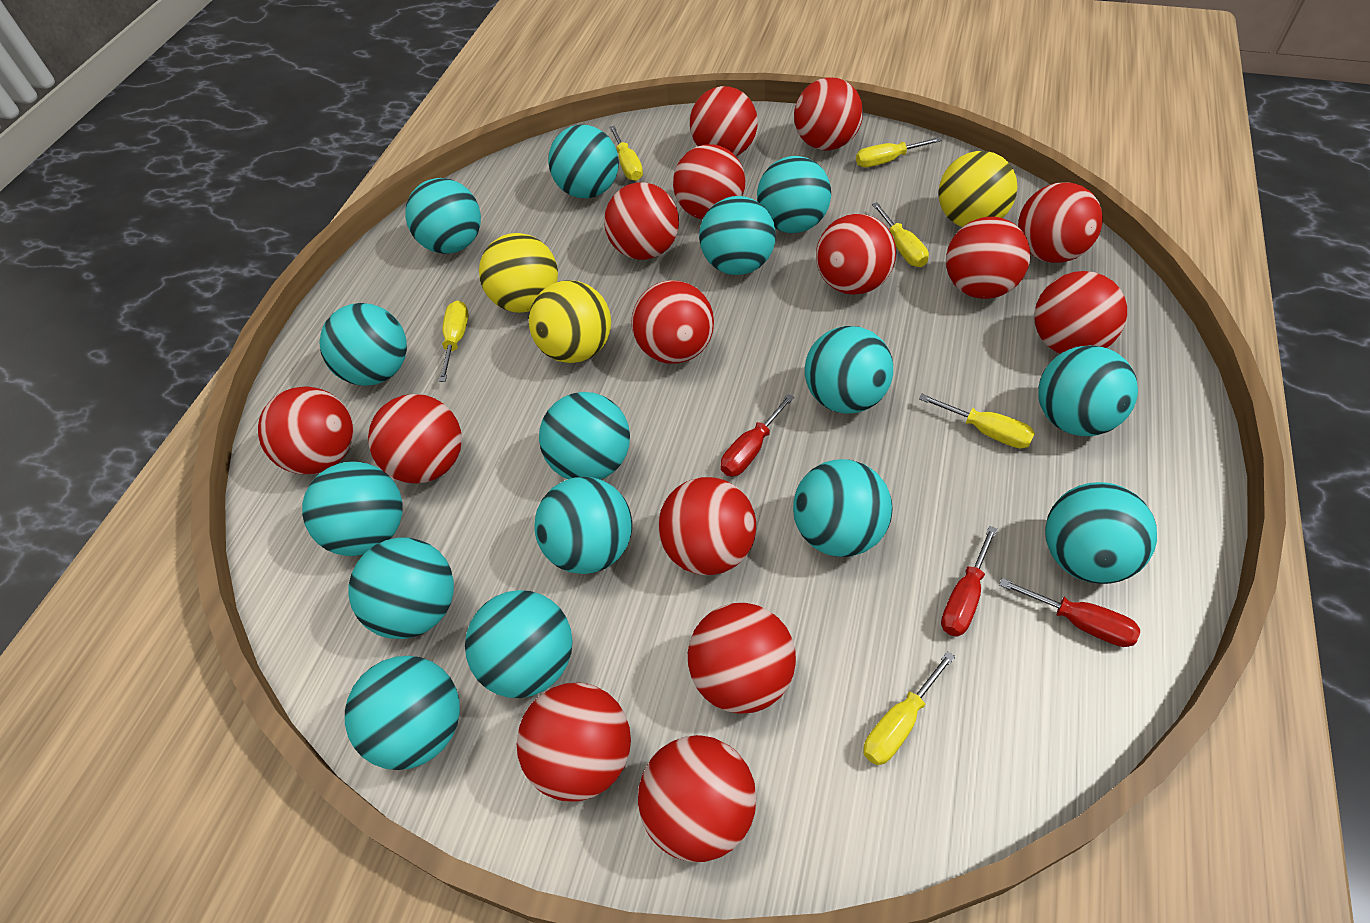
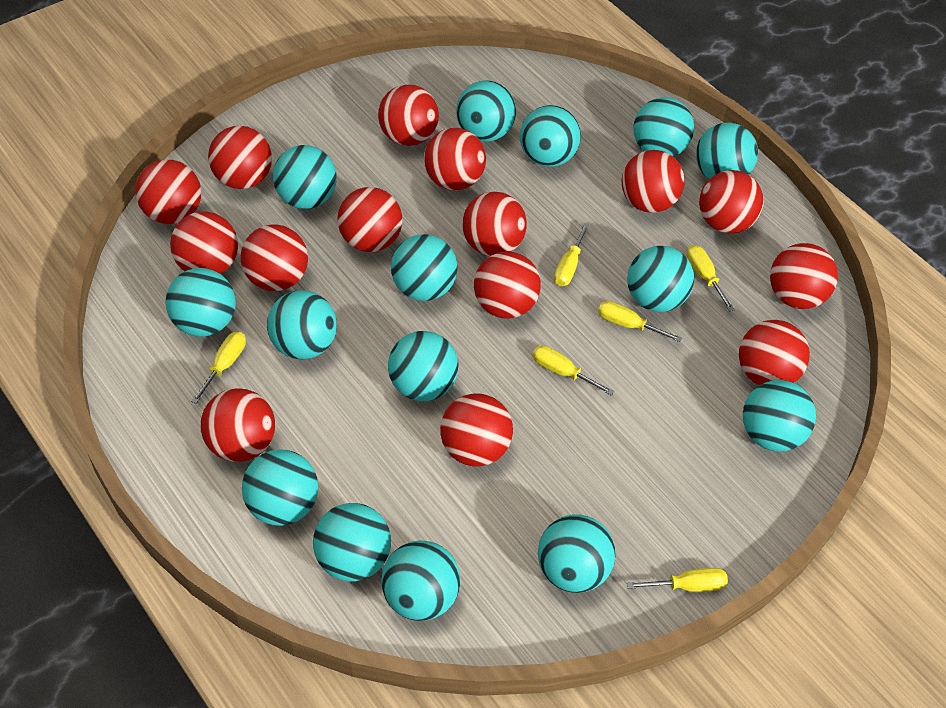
red screwdriver: 3 -> 0
yellow ball: 3 -> 0

